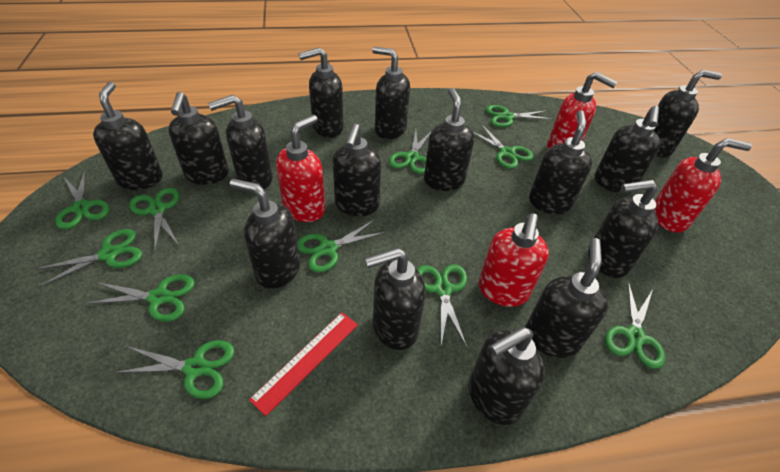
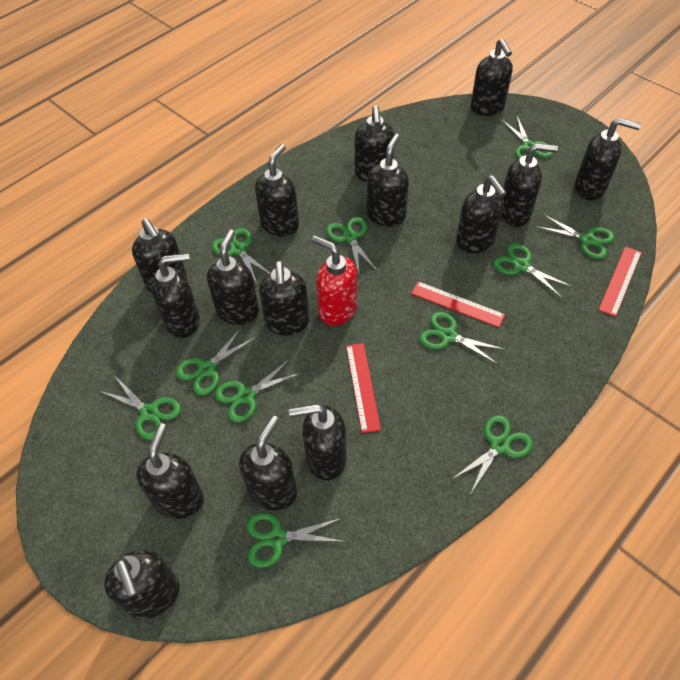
red ruler: 1 -> 3
red soap dispenser: 4 -> 1

